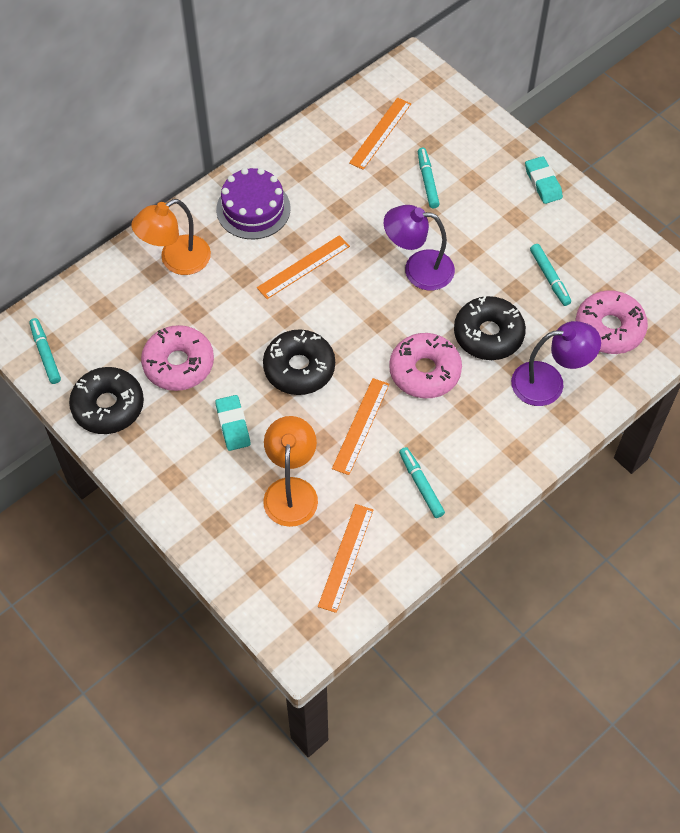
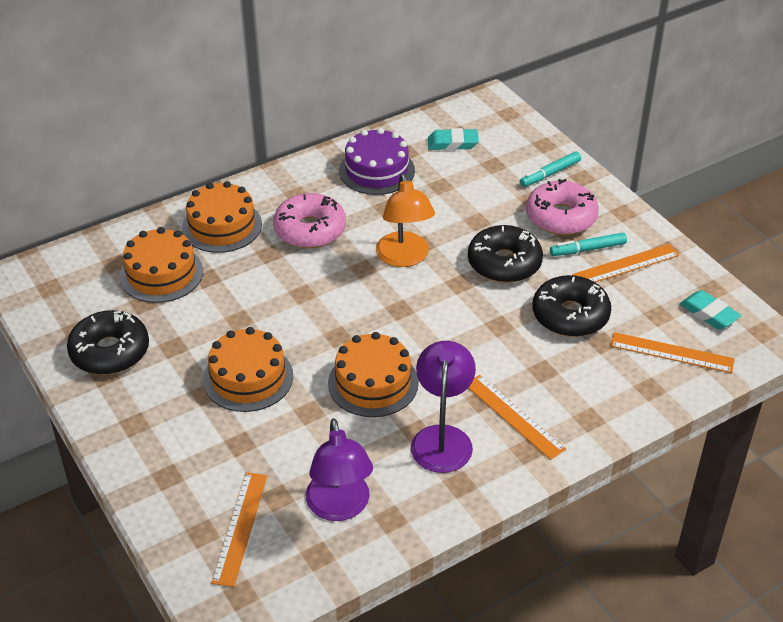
orange cake: 0 -> 4
orange lamp: 2 -> 1
pink donut: 3 -> 2
turquoise marker: 4 -> 2

